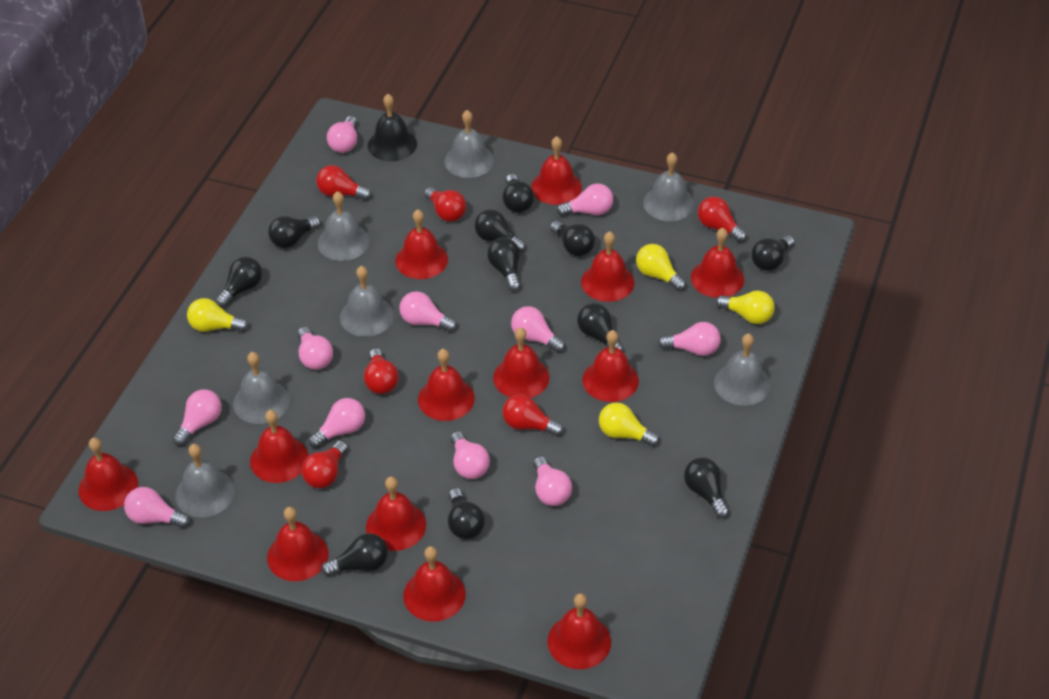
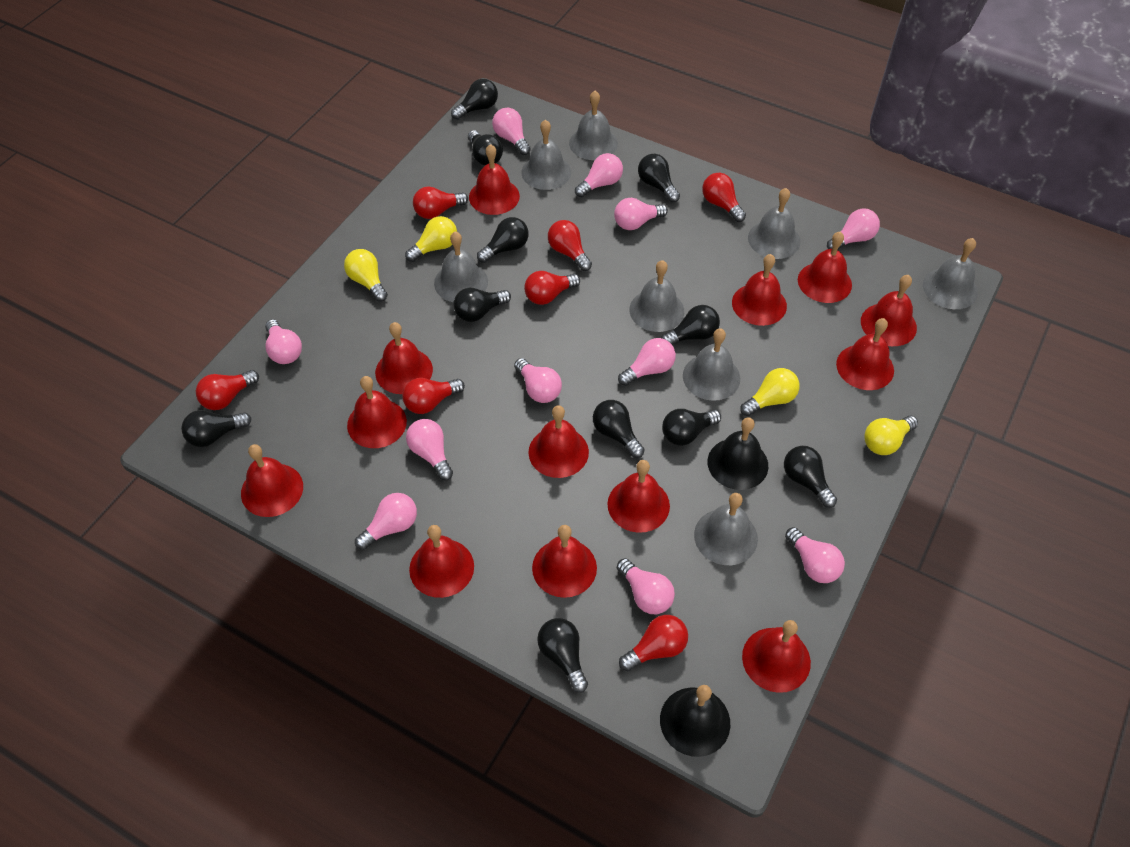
black bell: 1 -> 2
grey bell: 7 -> 8
red light bulb: 6 -> 7

